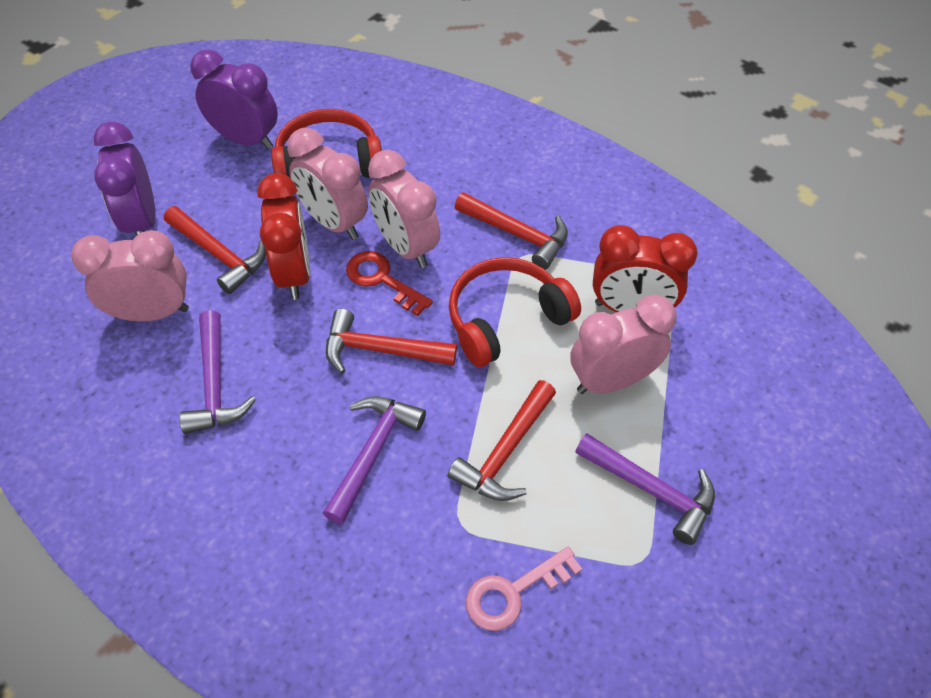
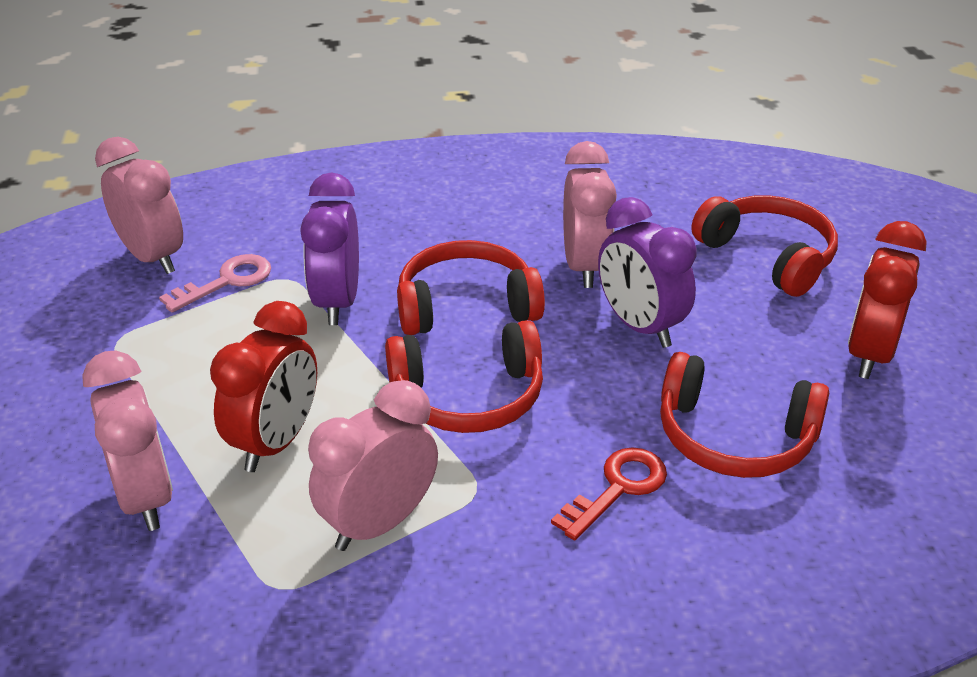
purple hammer: 3 -> 0
red hammer: 4 -> 0
red headphones: 2 -> 4

